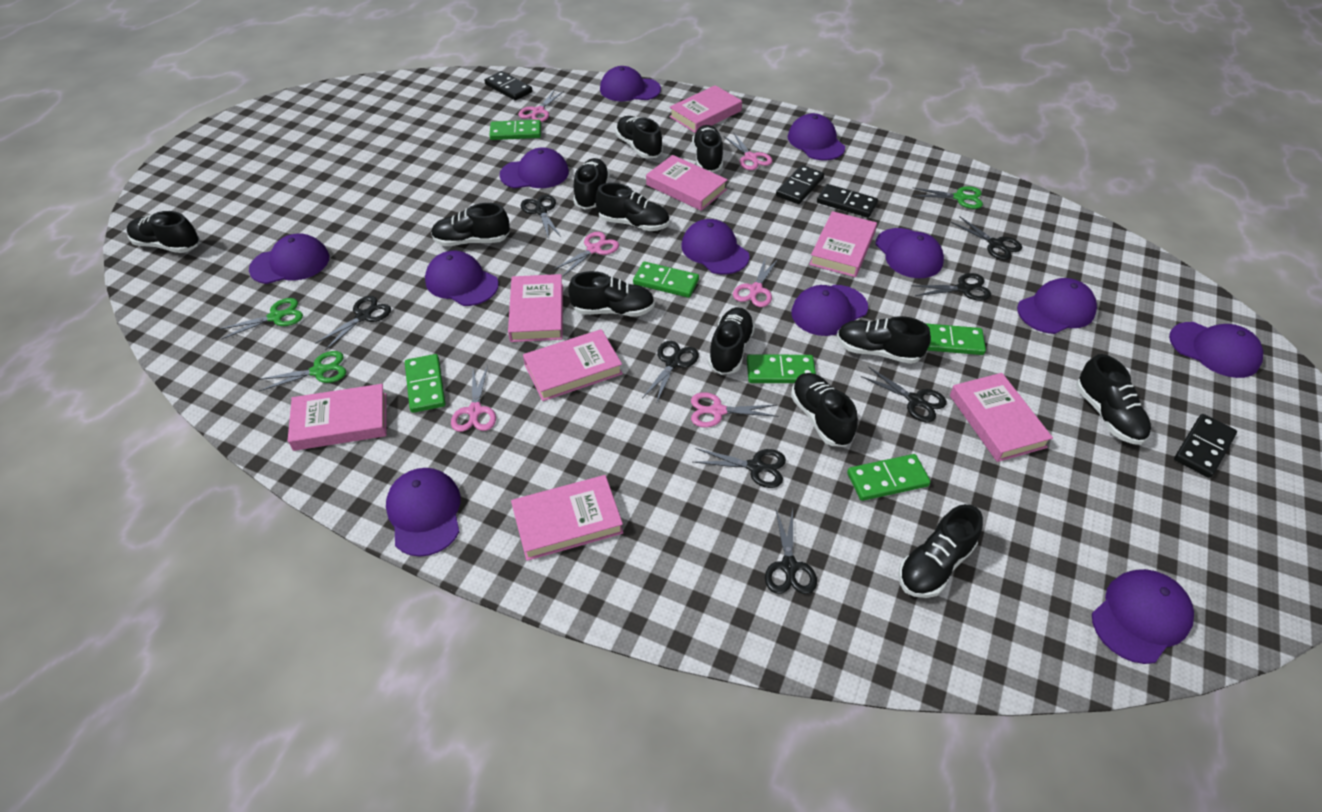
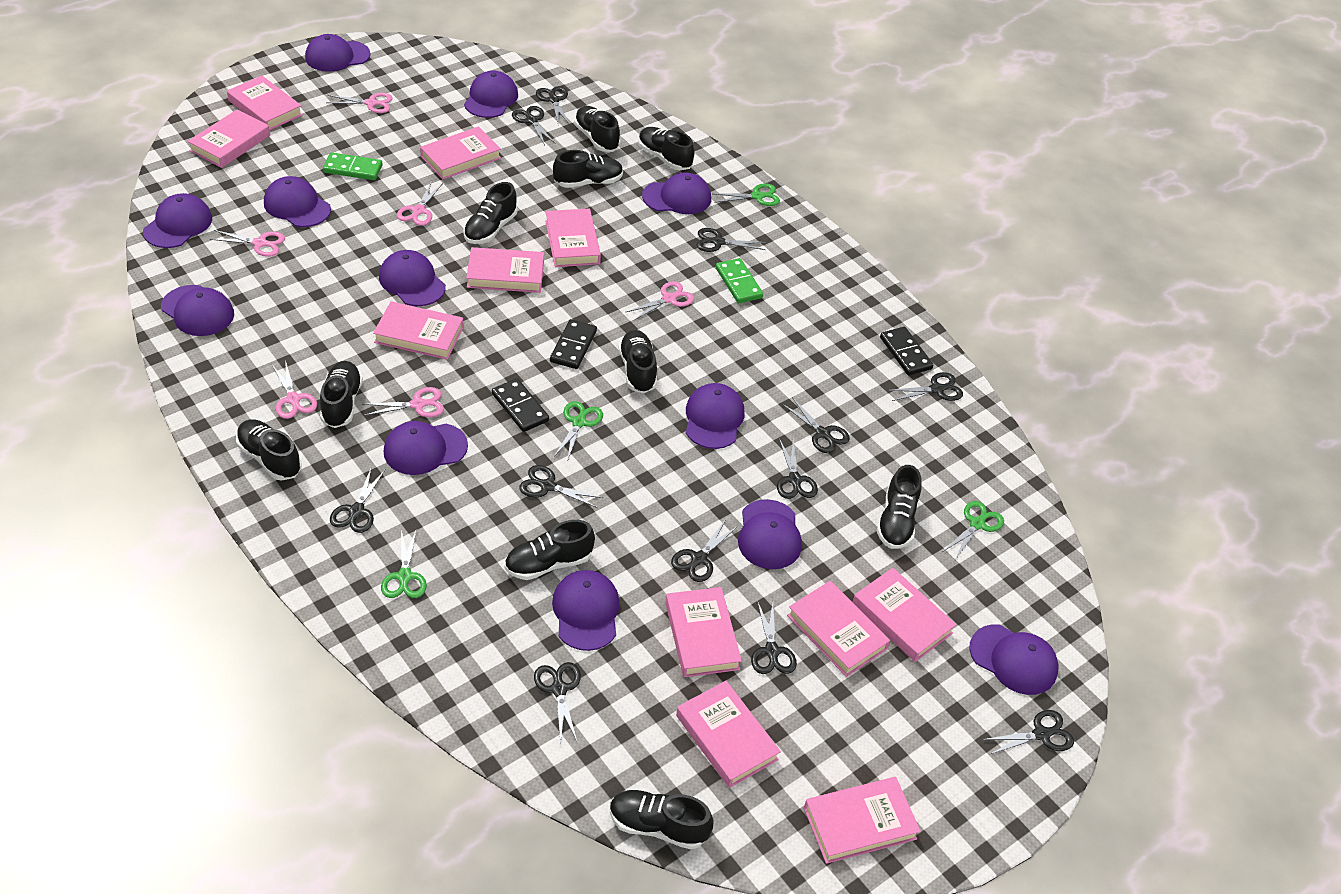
black domino: 4 -> 3
black scissors: 8 -> 12
black shoe: 12 -> 10
green domino: 6 -> 2
green scissors: 3 -> 4
pink book: 8 -> 11

